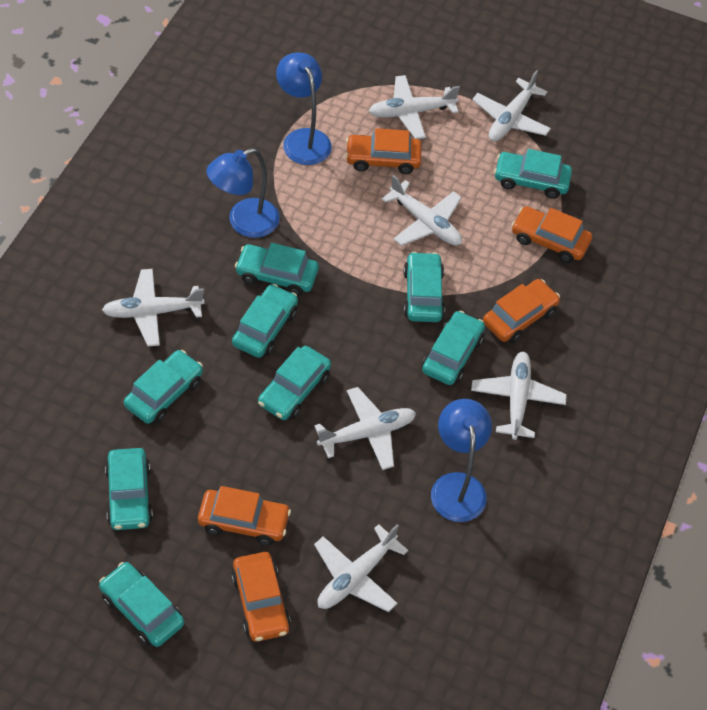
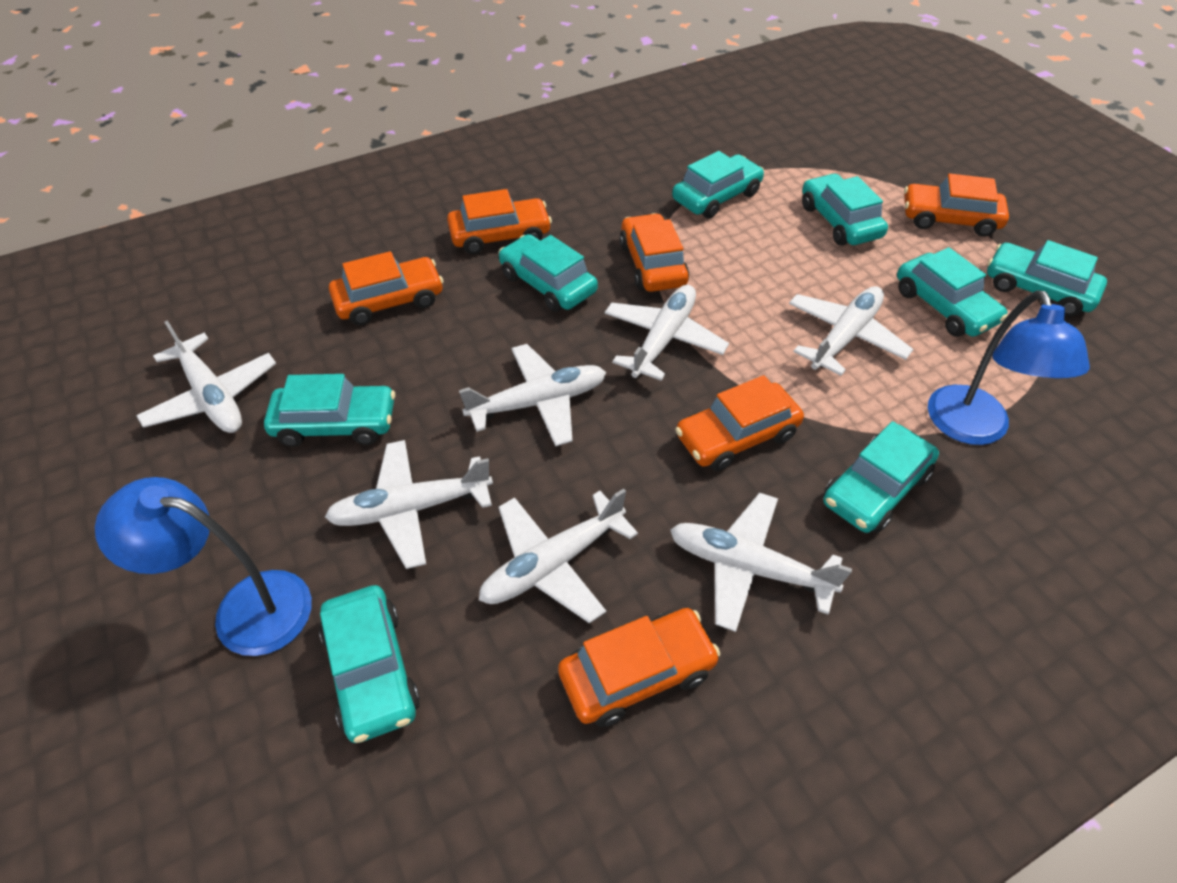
blue lamp: 3 -> 2
orange car: 5 -> 6
turquoise car: 9 -> 8

